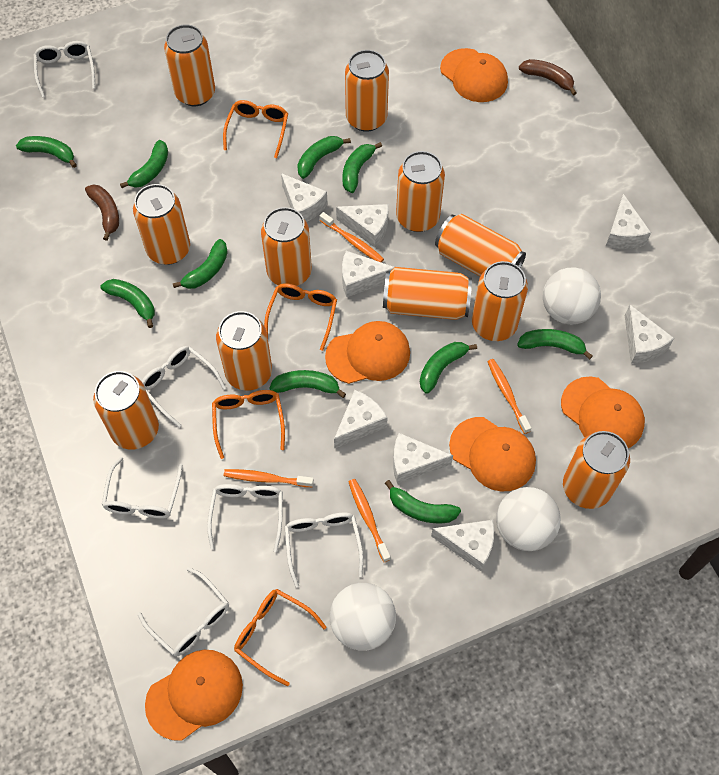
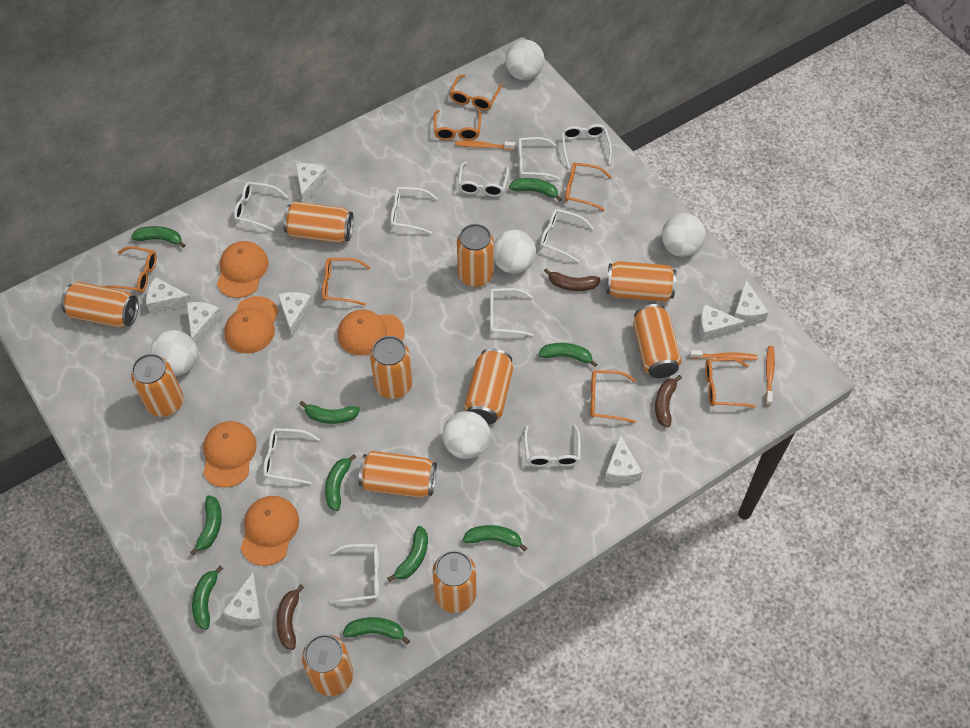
brown banana: 2 -> 3
orange glasses: 4 -> 7
orange toothbrush: 4 -> 3
white ball: 3 -> 5
white glasses: 6 -> 10

